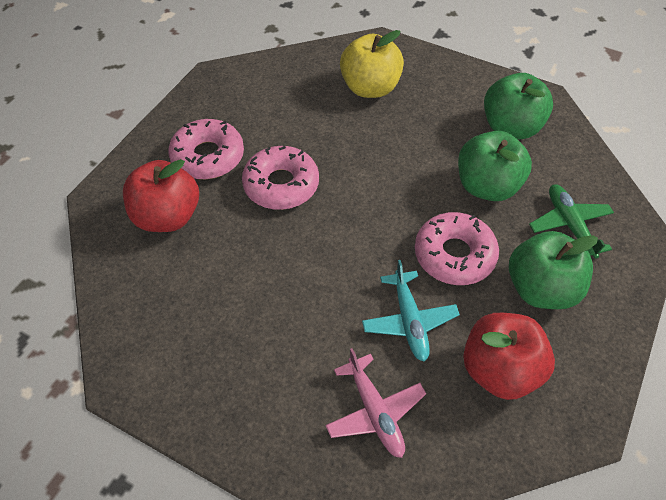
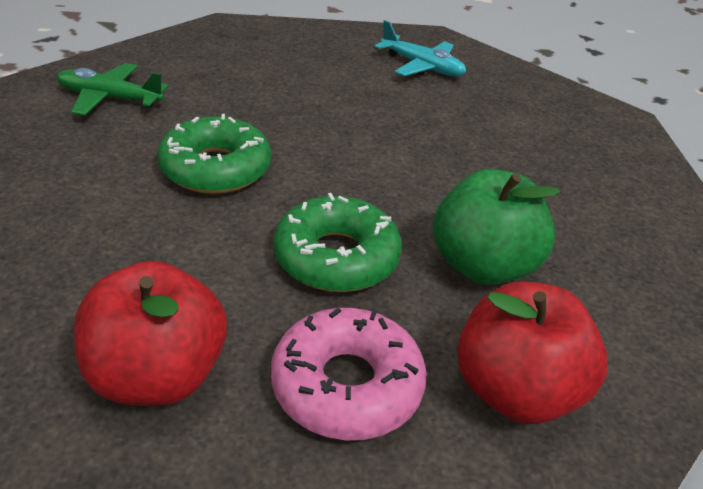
green apple: 3 -> 1
green donut: 0 -> 2
pink donut: 3 -> 1
pink plane: 1 -> 0
yellow apple: 1 -> 0

